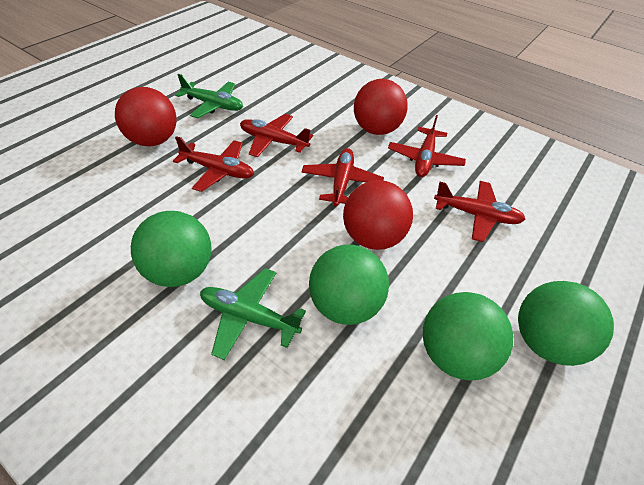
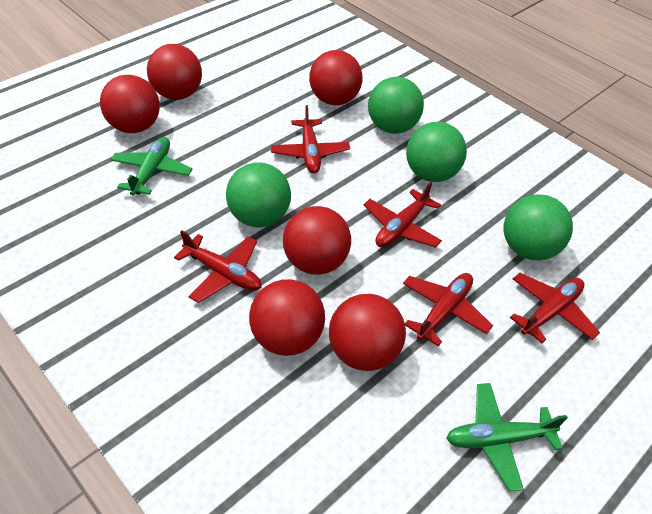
red ball: 3 -> 6

